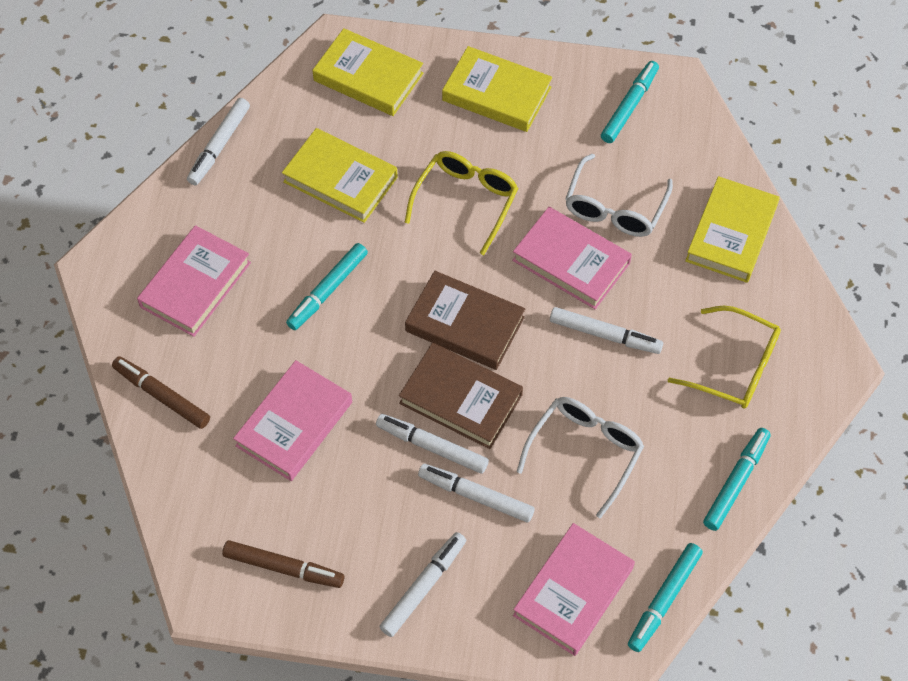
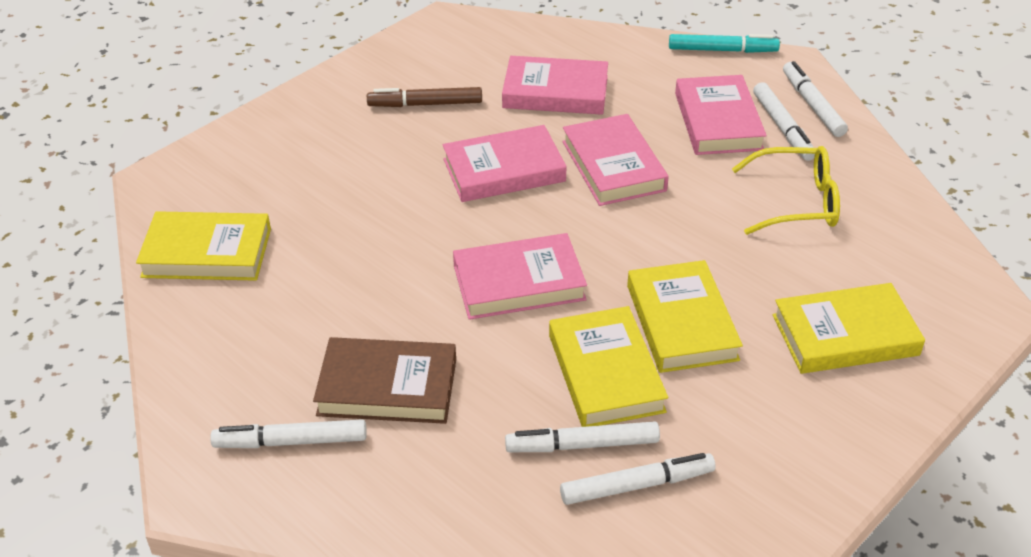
brown book: 2 -> 1
brown marker: 2 -> 1
pink book: 4 -> 5
turquoise marker: 4 -> 1
white glasses: 2 -> 0
yellow glasses: 2 -> 1

